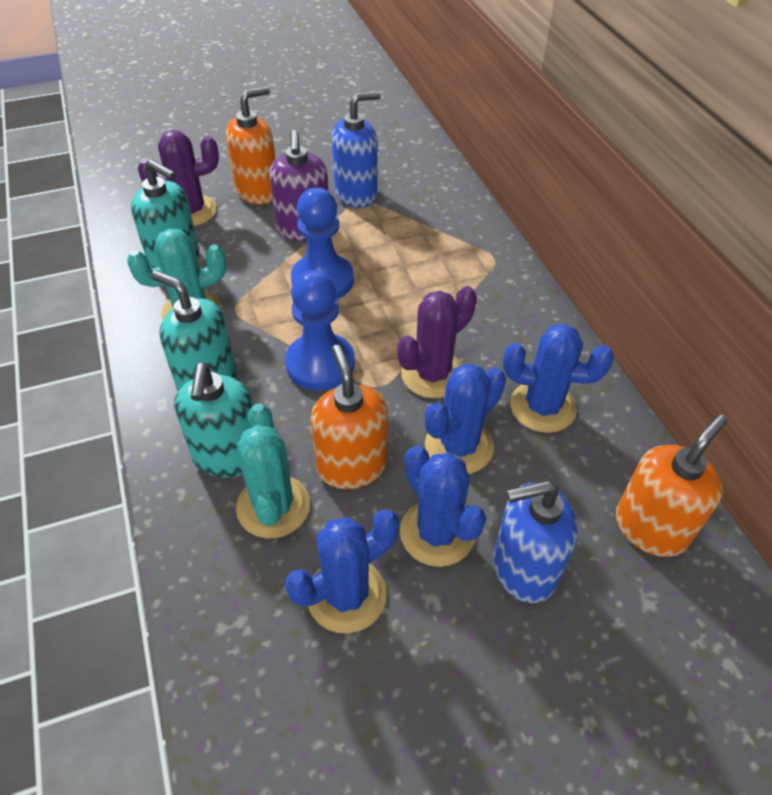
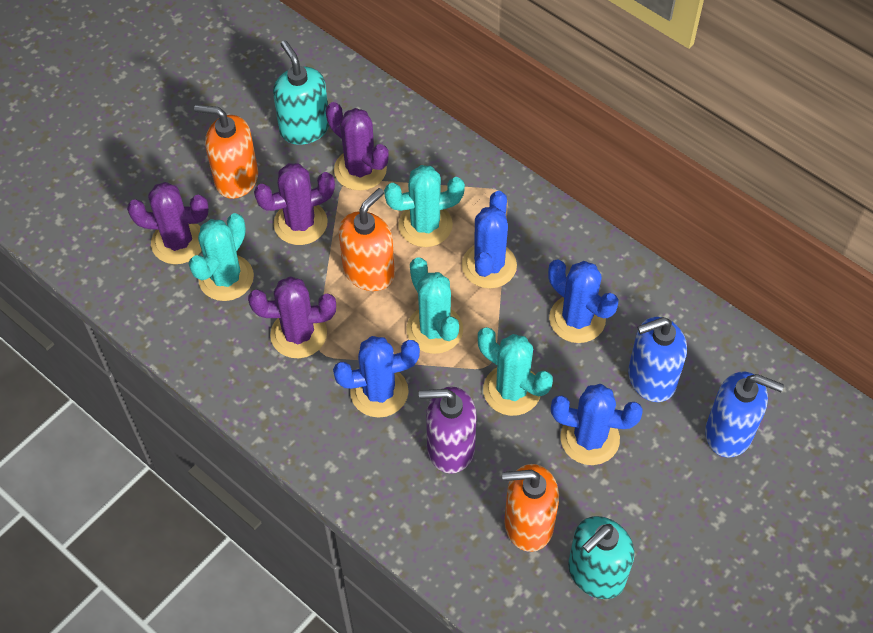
blue pawn: 2 -> 0
purple cactus: 2 -> 4
turquoise cactus: 2 -> 4
turquoise soap dispenser: 3 -> 2

